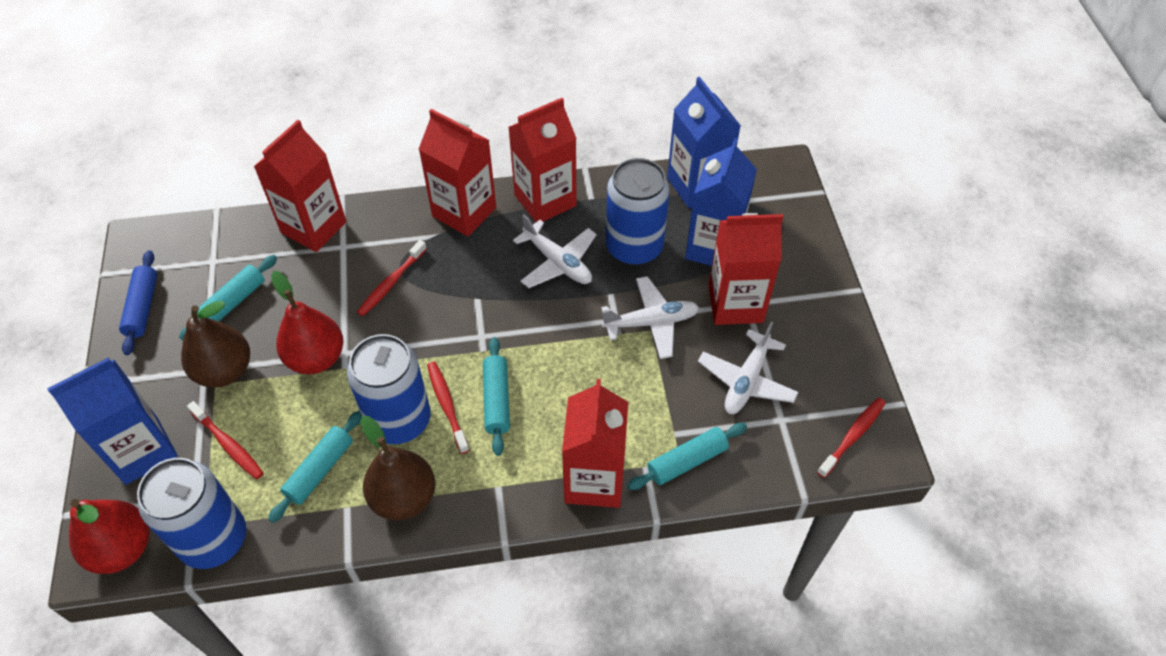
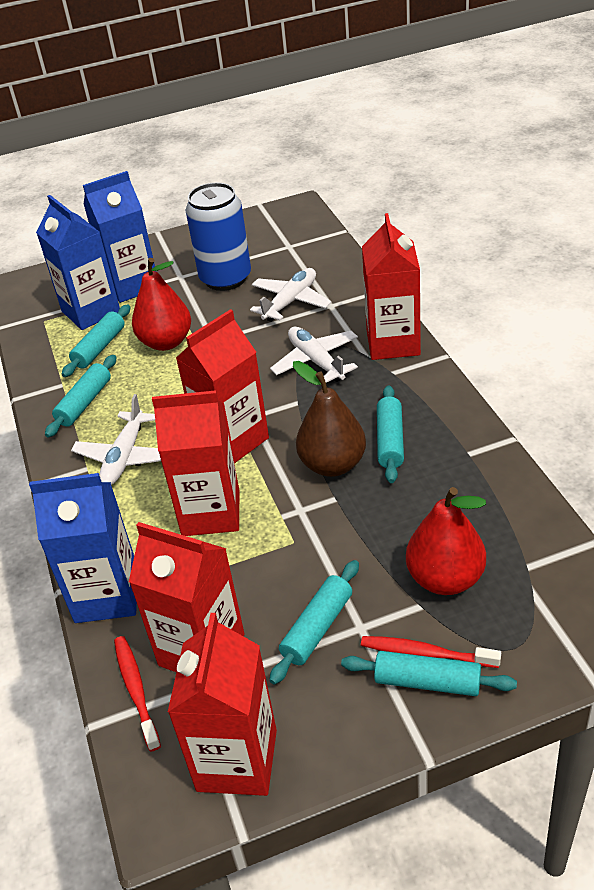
blue can: 3 -> 1
blue rolling pin: 1 -> 0
brown pear: 2 -> 1
red toothbrush: 4 -> 2
turquoise rolling pin: 4 -> 5

